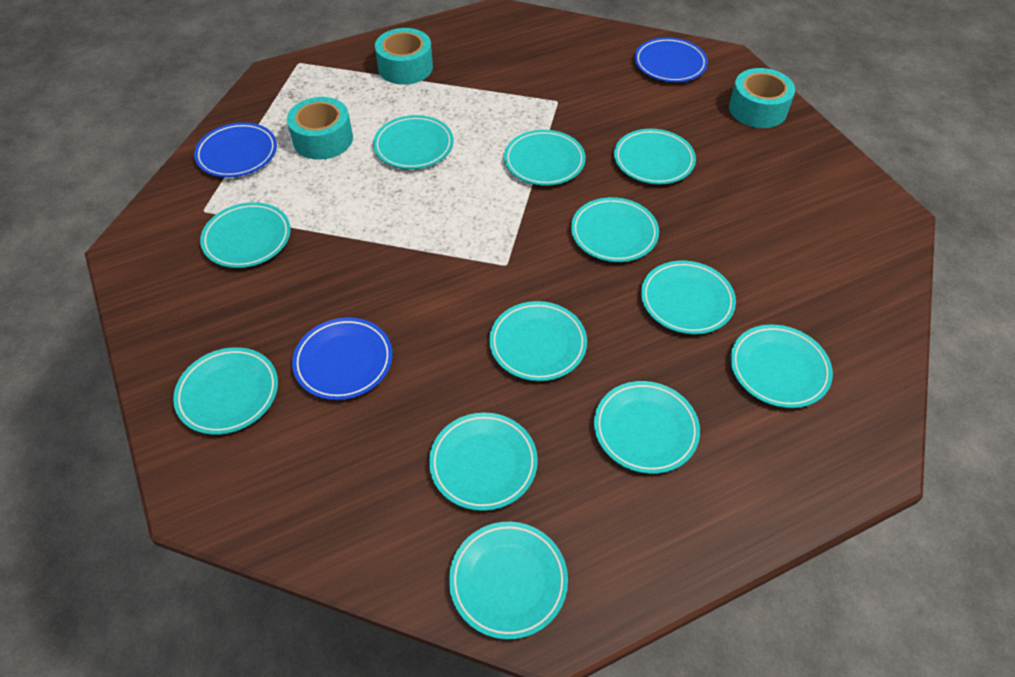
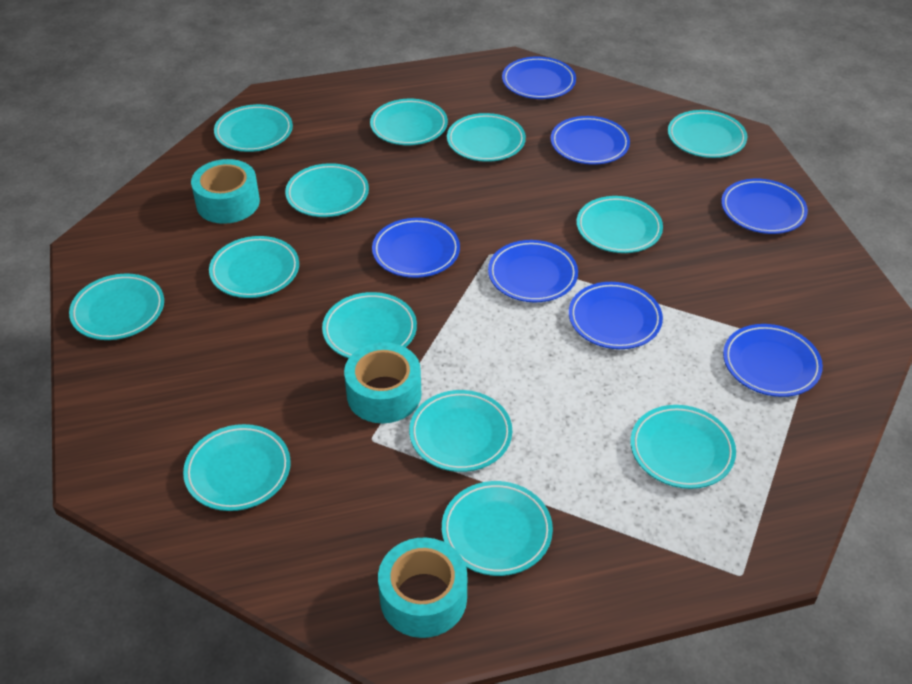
blue plate: 3 -> 7
turquoise plate: 12 -> 13

